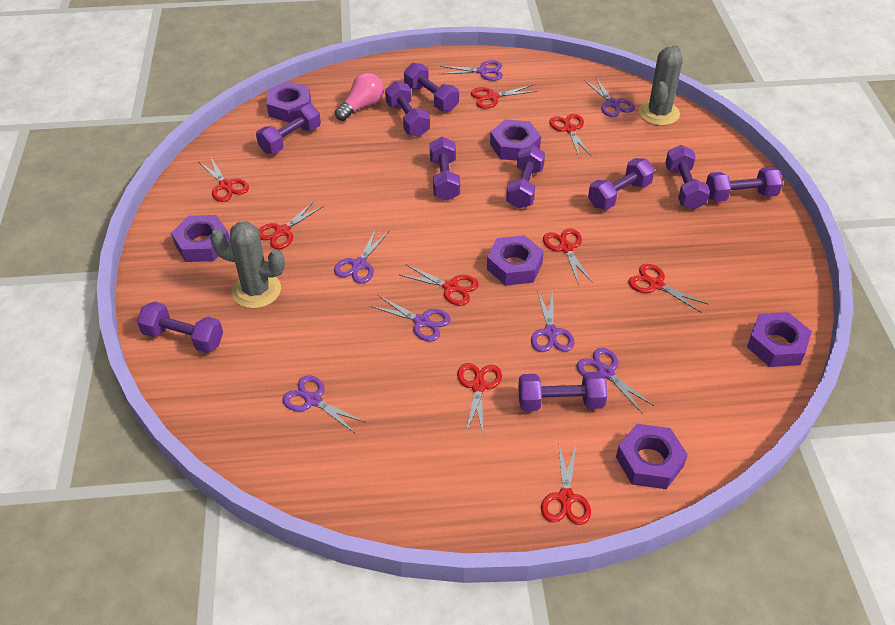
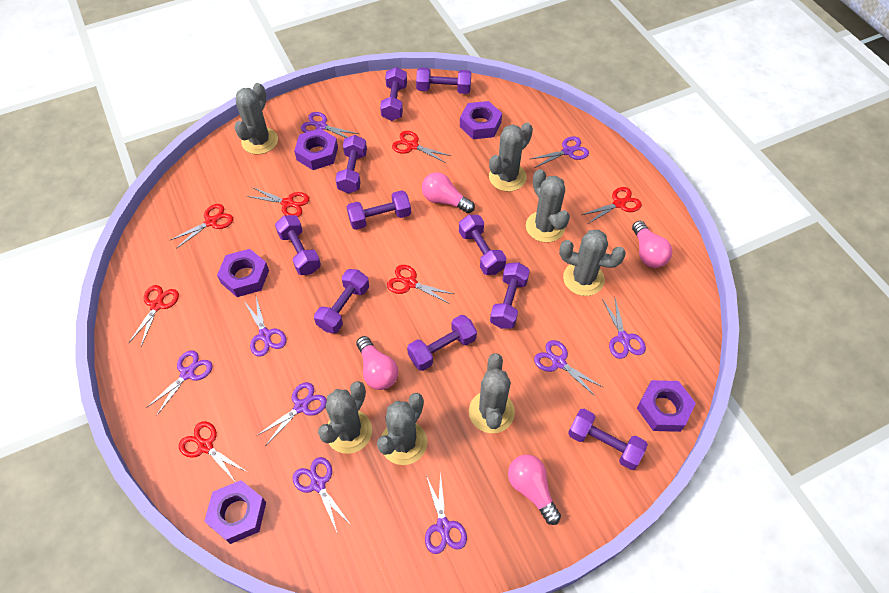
grey cactus: 2 -> 7
pink light bulb: 1 -> 4
purple nut: 6 -> 5
purple scissors: 7 -> 9
red scissors: 9 -> 7

